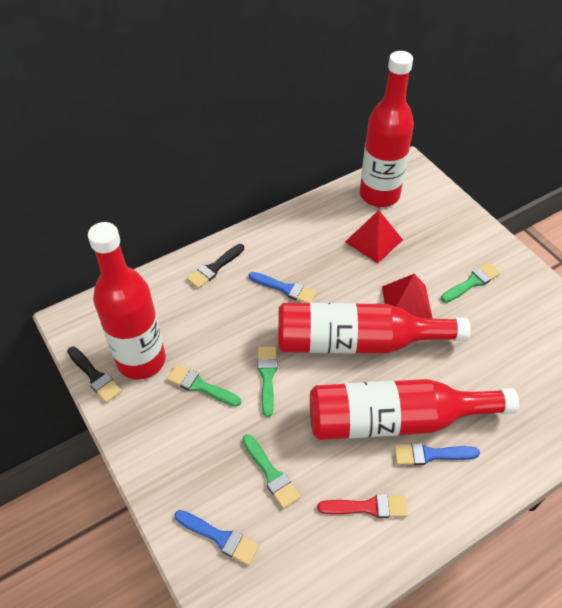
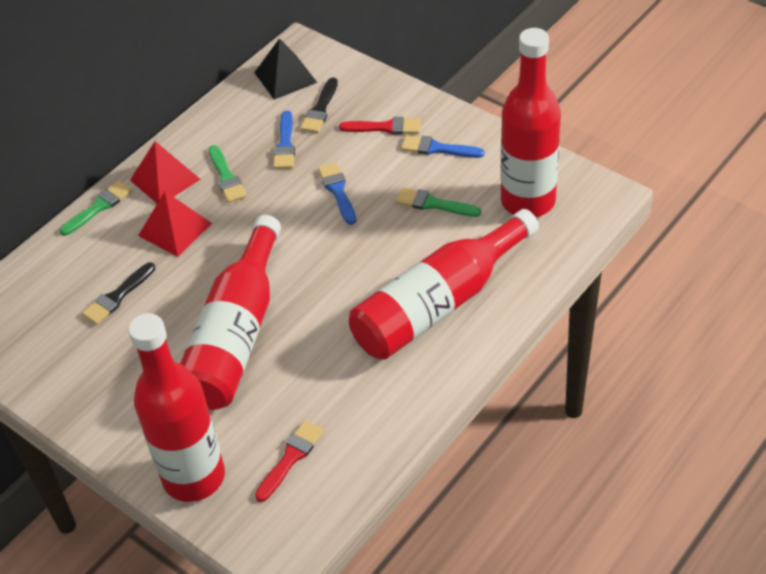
black pyramid: 0 -> 1
green brush: 4 -> 3
red brush: 1 -> 2

